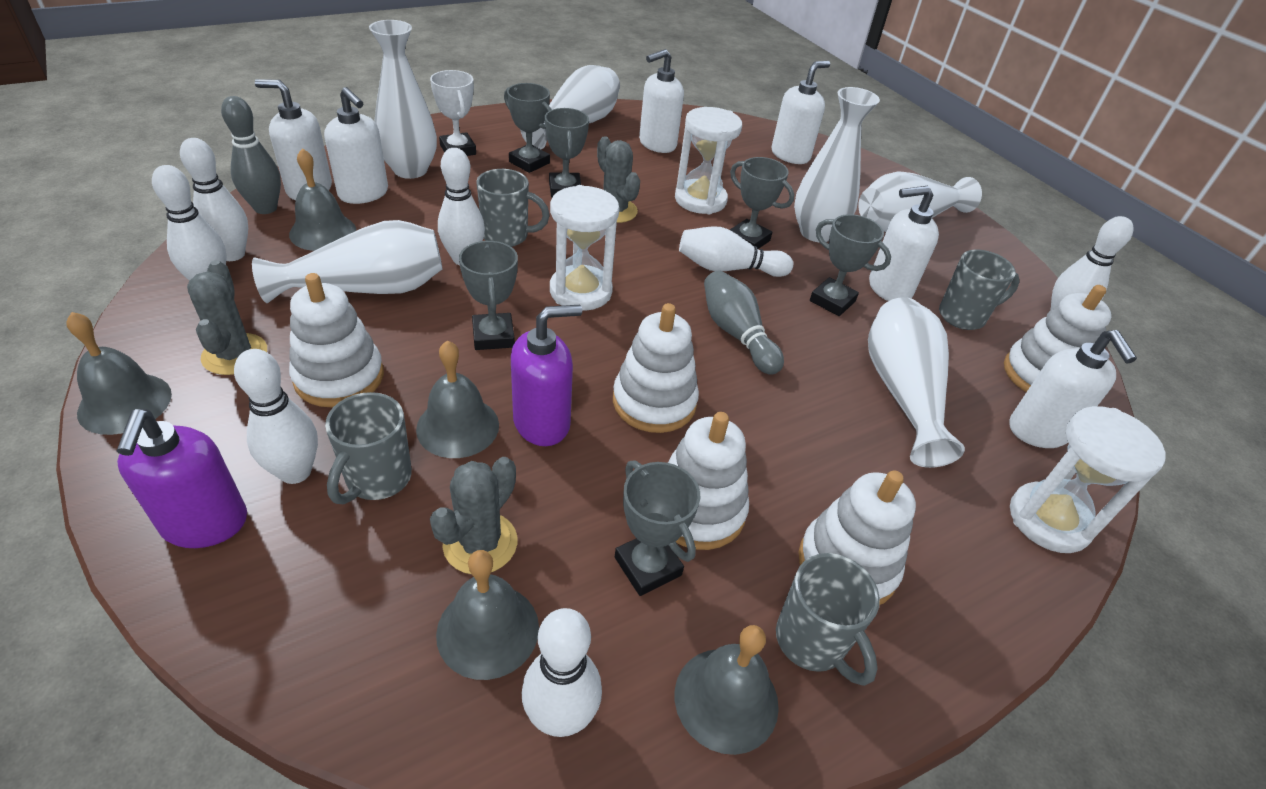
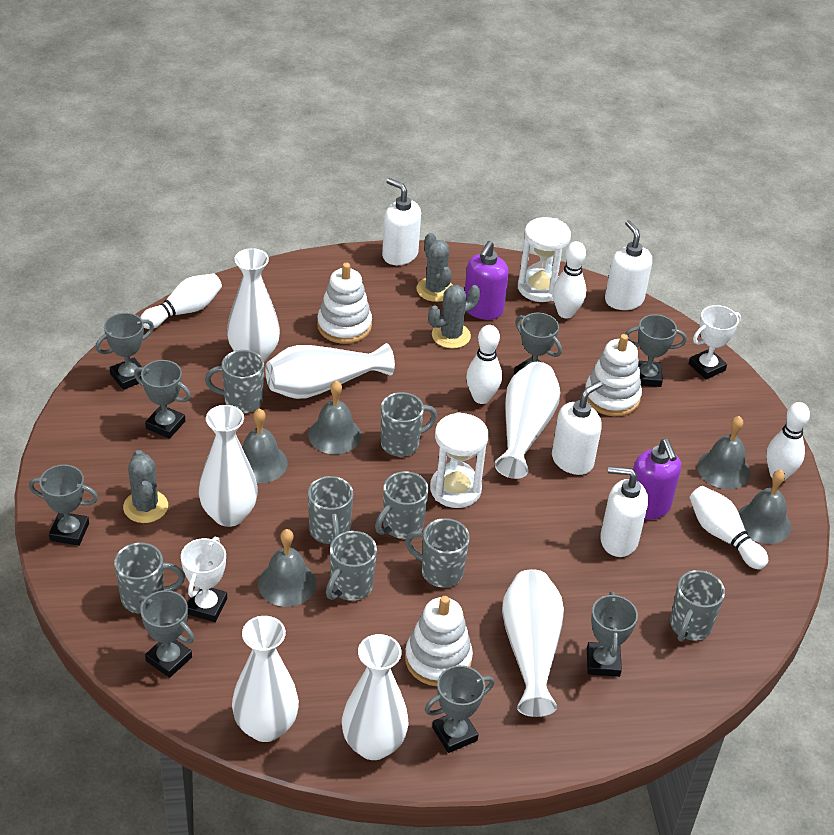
grey bowling pin: 2 -> 0
grey mug: 4 -> 8
grey trophy: 6 -> 8
white bowling pin: 7 -> 5
white hourglass: 3 -> 2
white soap dispenser: 6 -> 4
white stacking toy: 5 -> 3
white trophy: 1 -> 2
white vase: 6 -> 7

